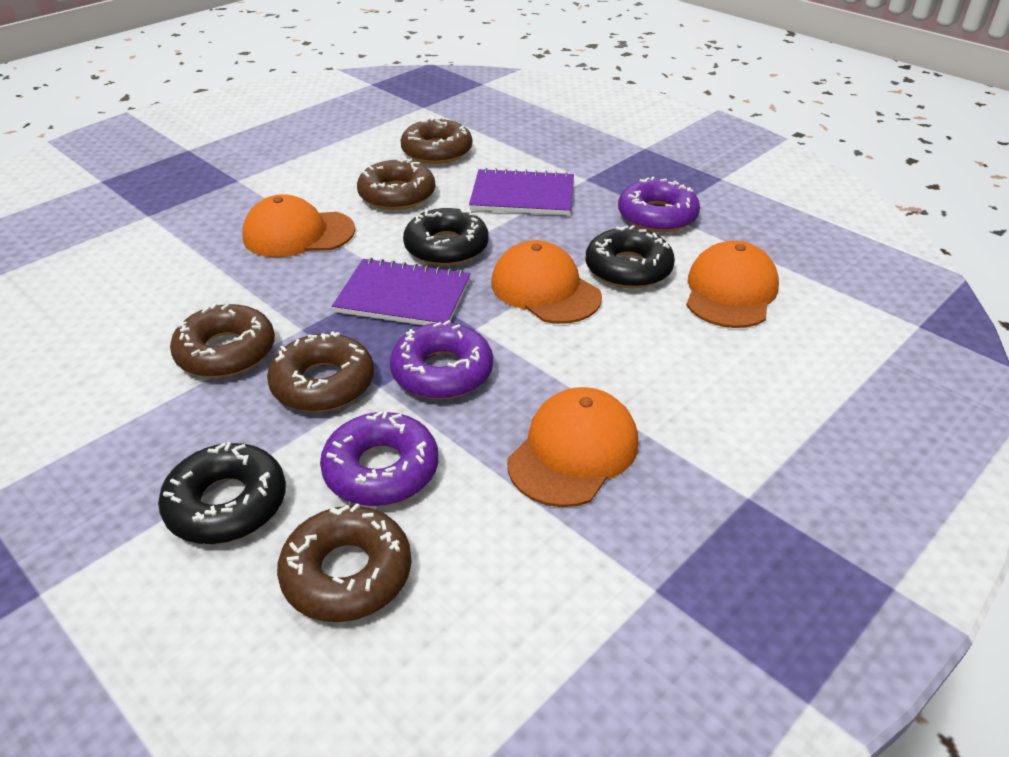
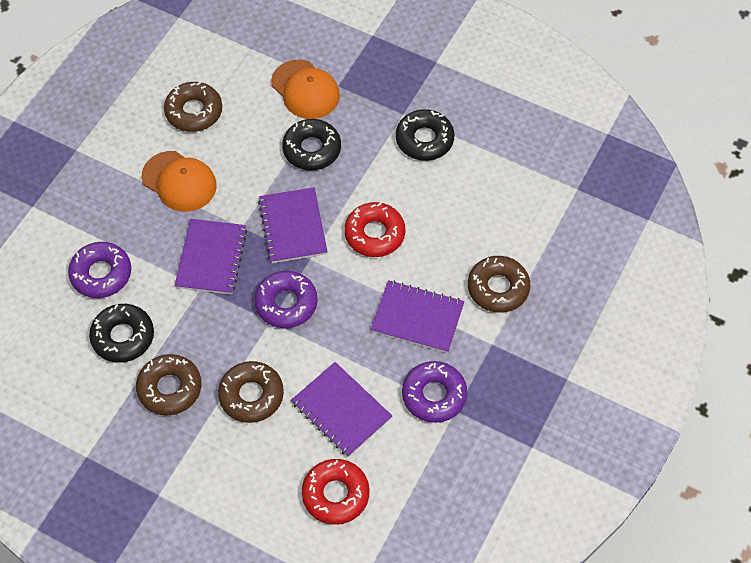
brown donut: 5 -> 4
orange cap: 4 -> 2
purple notebook: 2 -> 4
red donut: 0 -> 2

